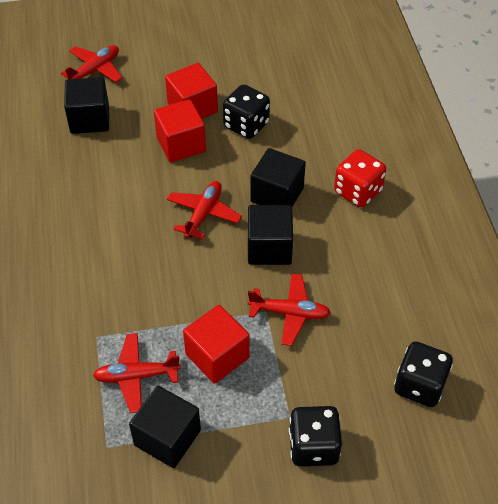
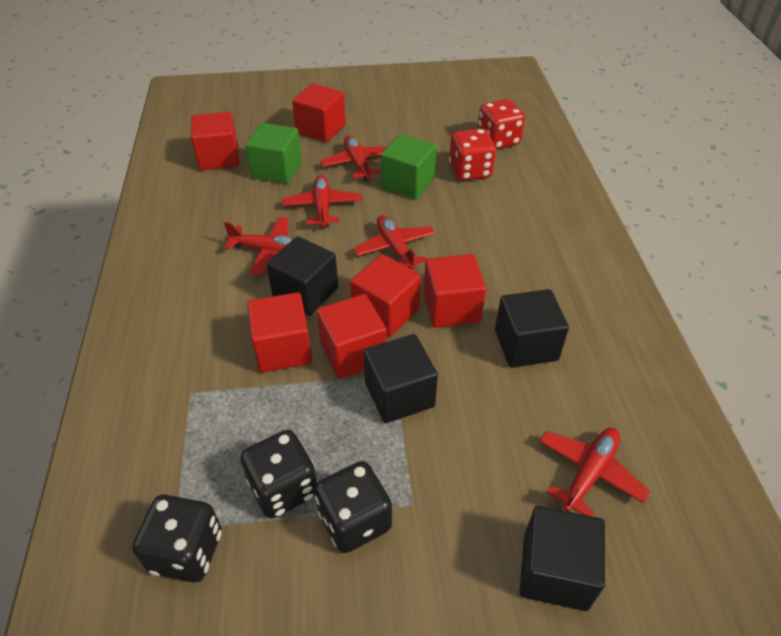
green cube: 0 -> 2
red cube: 3 -> 6
red dice: 1 -> 2
red plane: 4 -> 5

